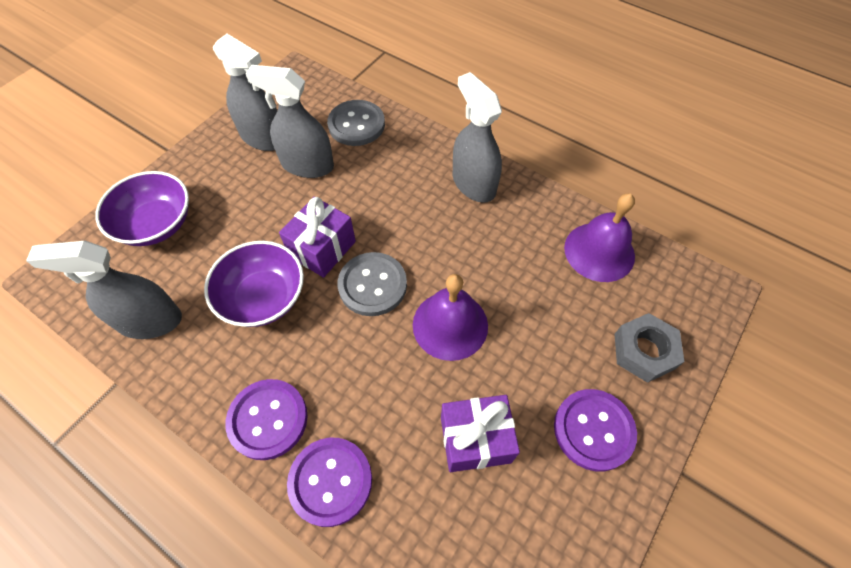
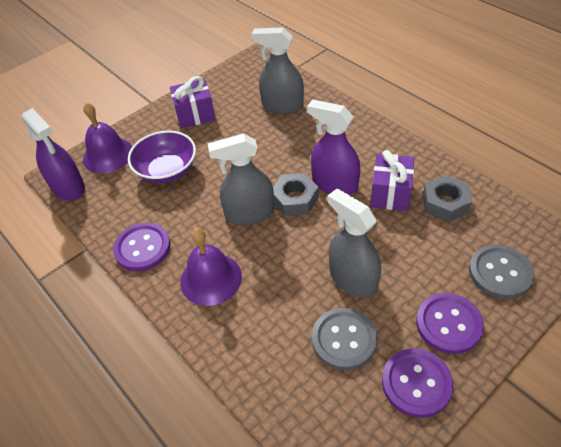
grey nut: 1 -> 2
grey spray bottle: 4 -> 3
purple bowl: 2 -> 1
purple spray bottle: 0 -> 2

